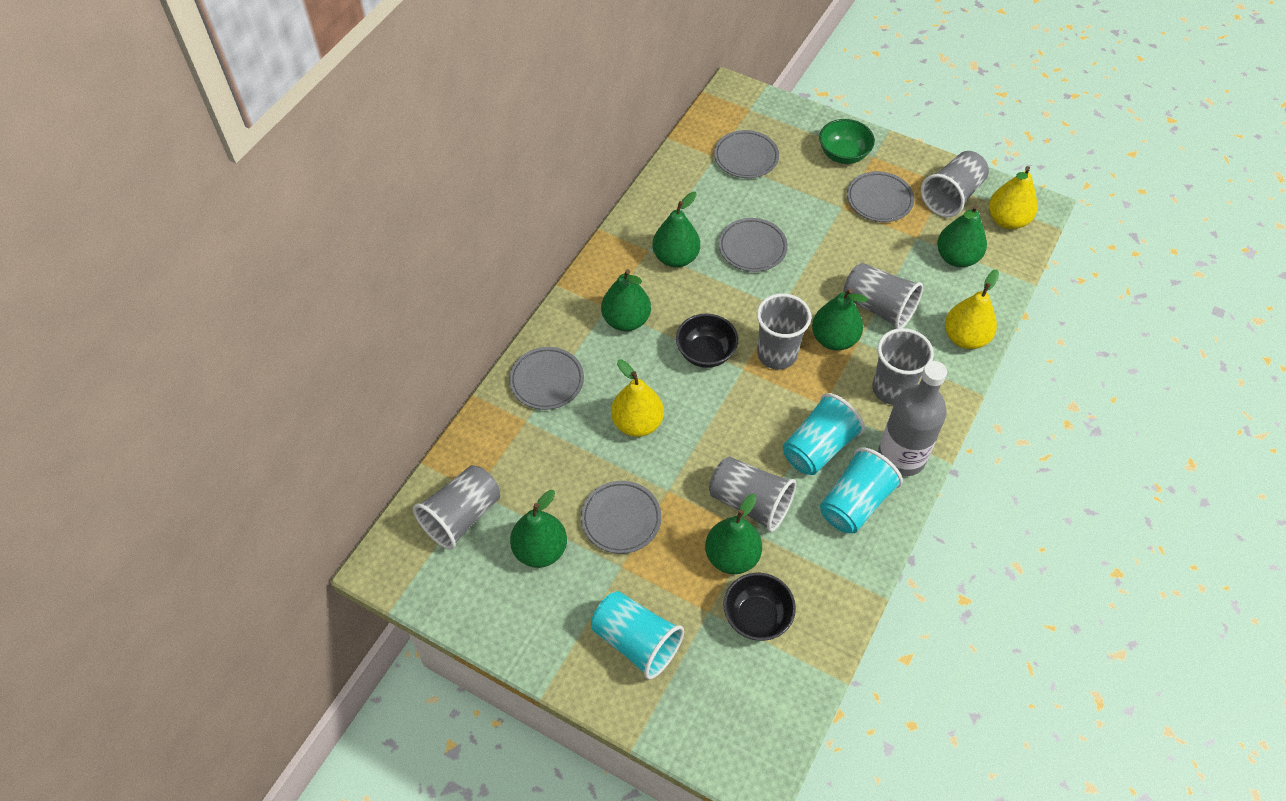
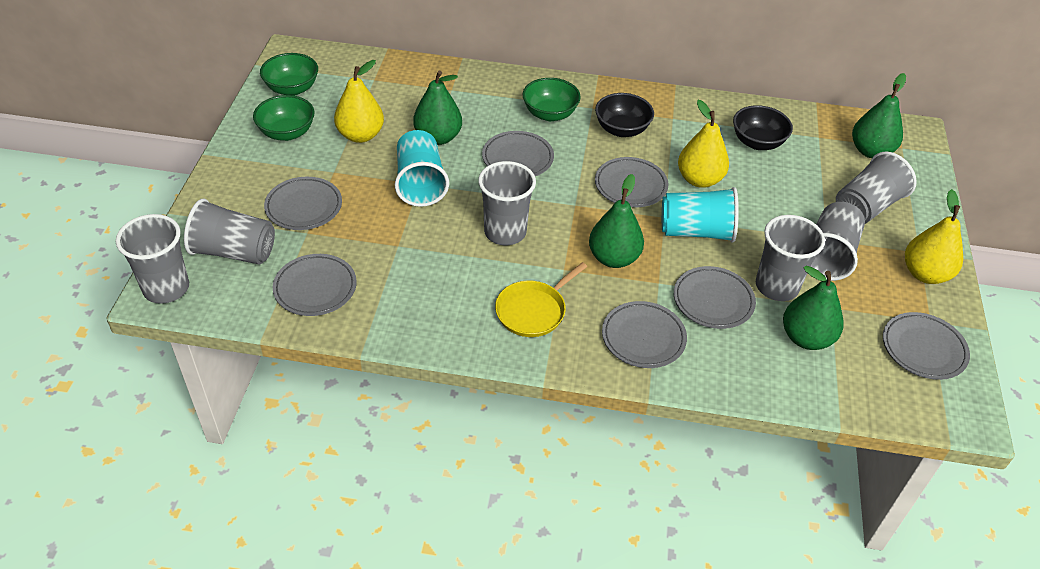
green bowl: 1 -> 3
green pear: 6 -> 4
grey bottle: 1 -> 0
grey plate: 5 -> 7
turquoise cup: 3 -> 2
yellow pan: 0 -> 1

